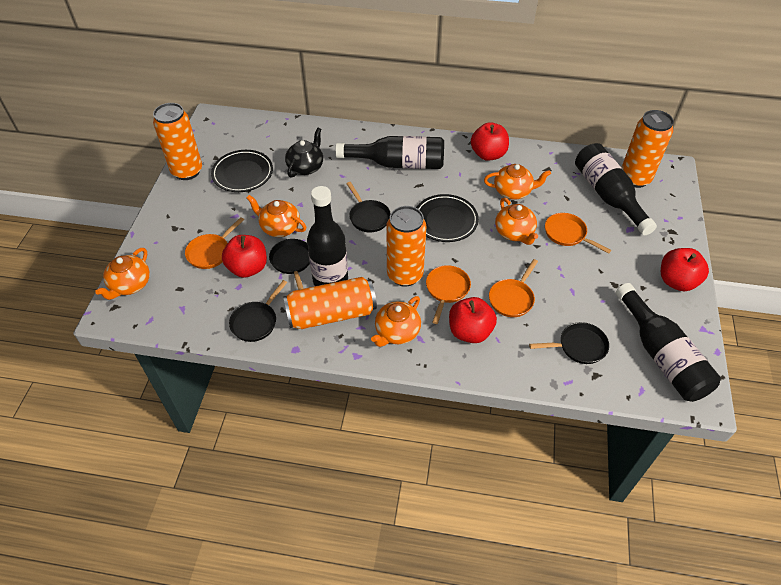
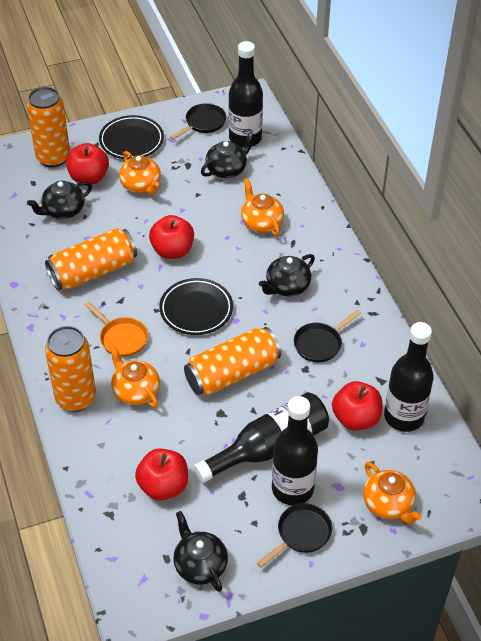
black pan: 4 -> 3
black teapot: 1 -> 4
orange pan: 4 -> 1
orange teapot: 5 -> 4

